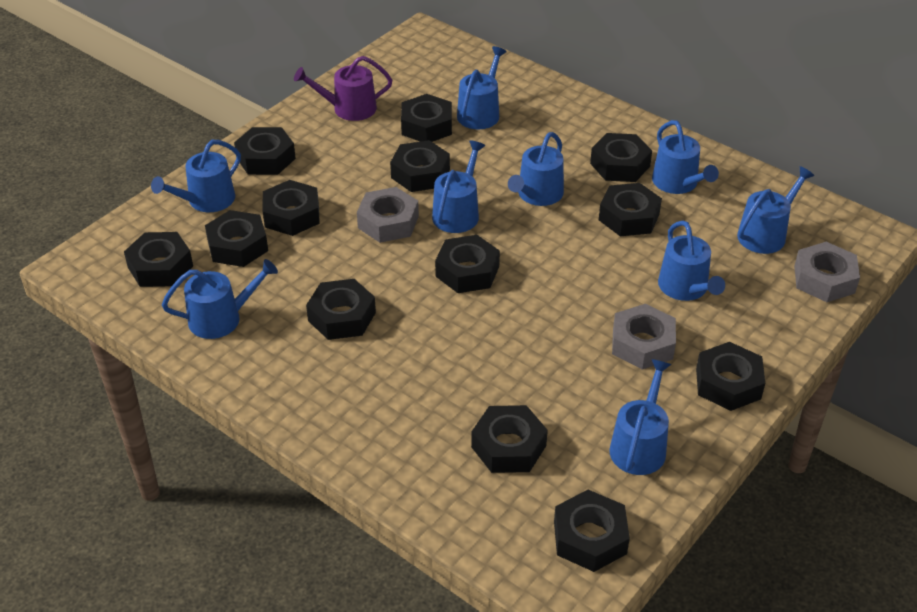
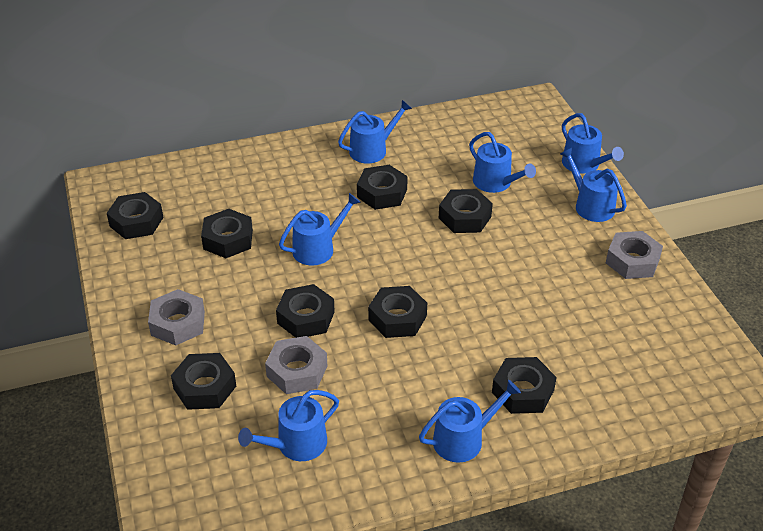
black nut: 13 -> 8
blue watering can: 9 -> 7
purple watering can: 1 -> 0

